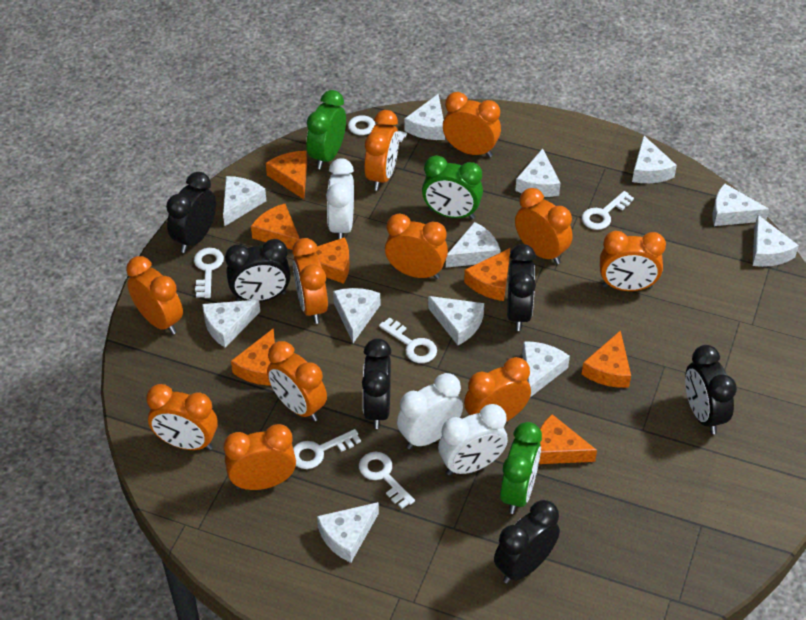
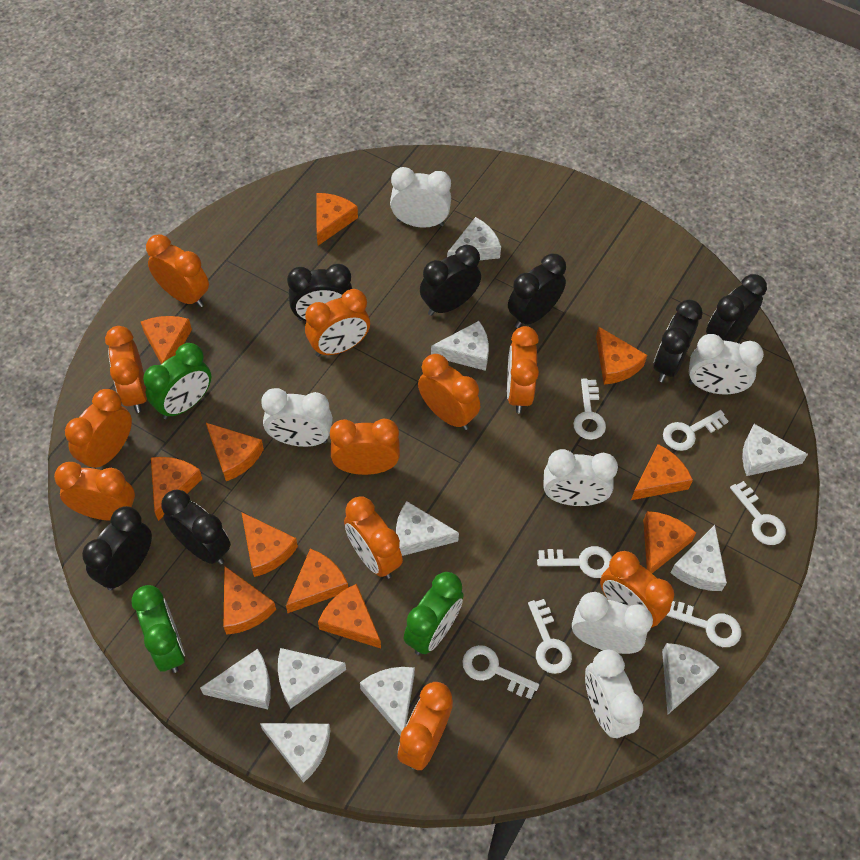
black clock: 6 -> 7
orange cheese: 7 -> 11
white cheese: 12 -> 10
white clock: 3 -> 6
white key: 6 -> 7

